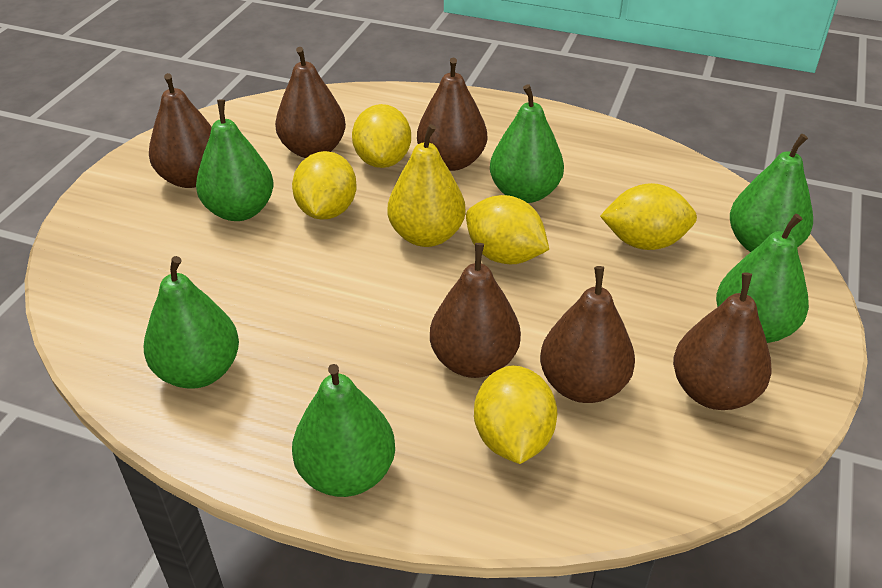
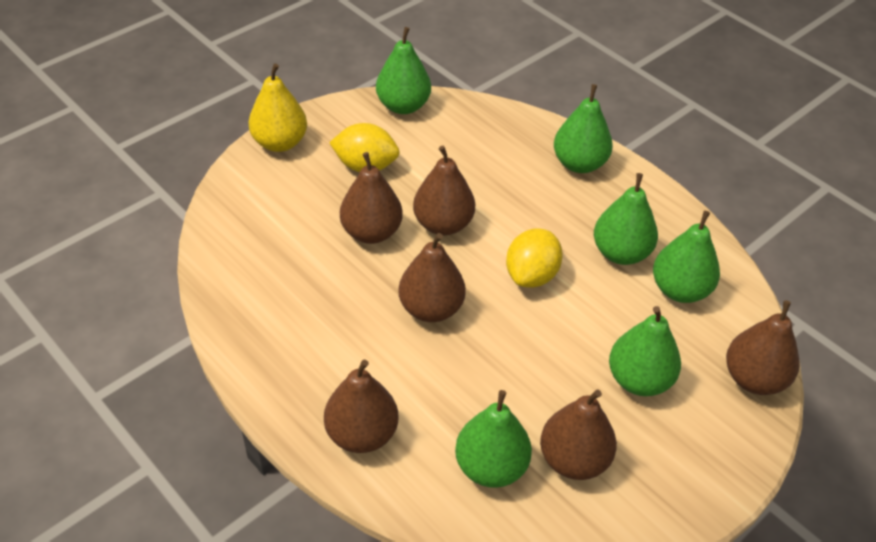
yellow lemon: 5 -> 2

